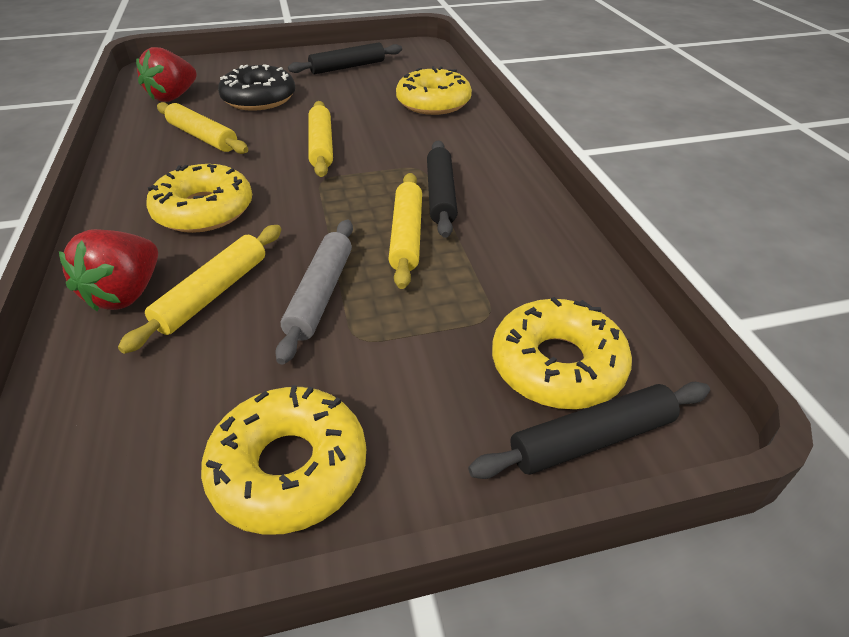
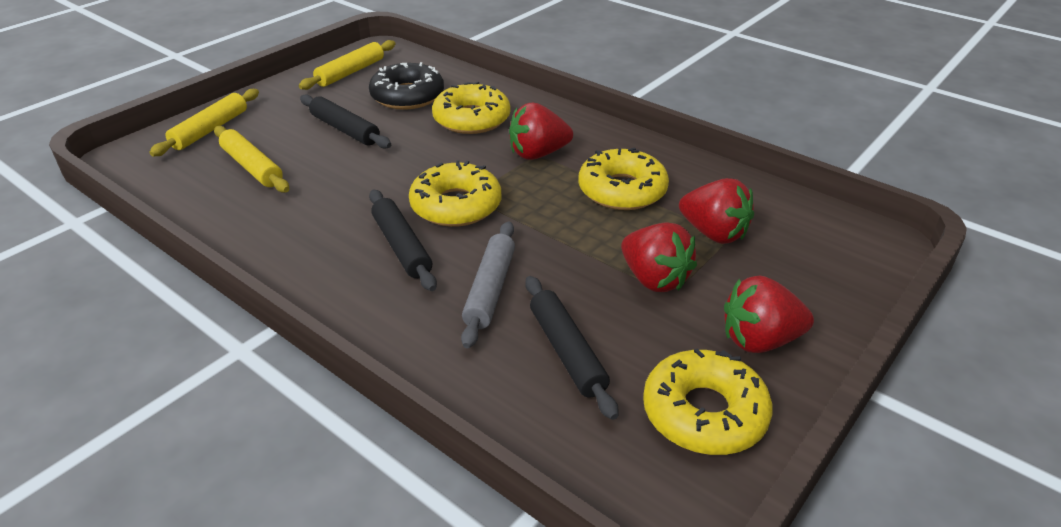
red strawberry: 2 -> 4
yellow rolling pin: 4 -> 3

